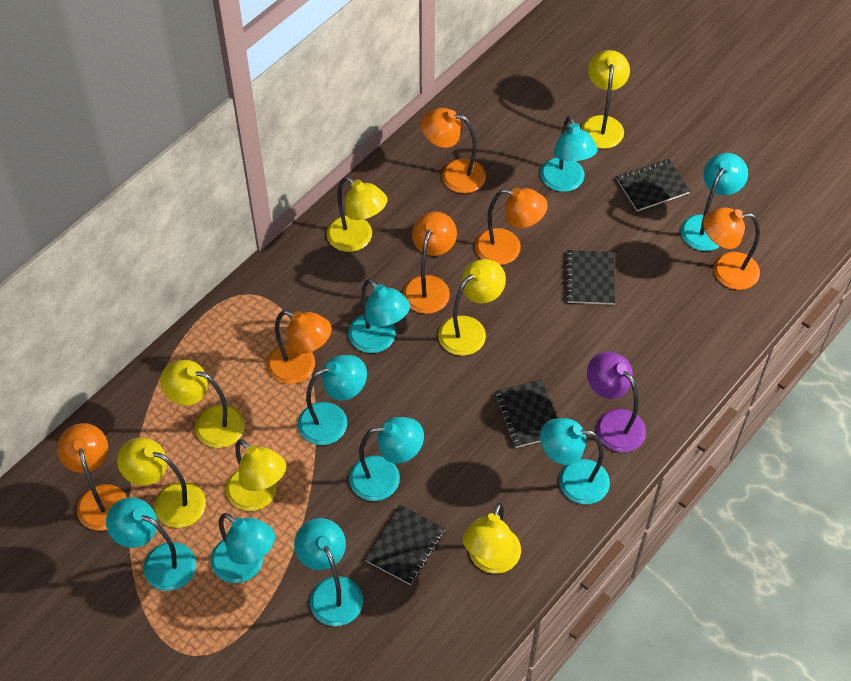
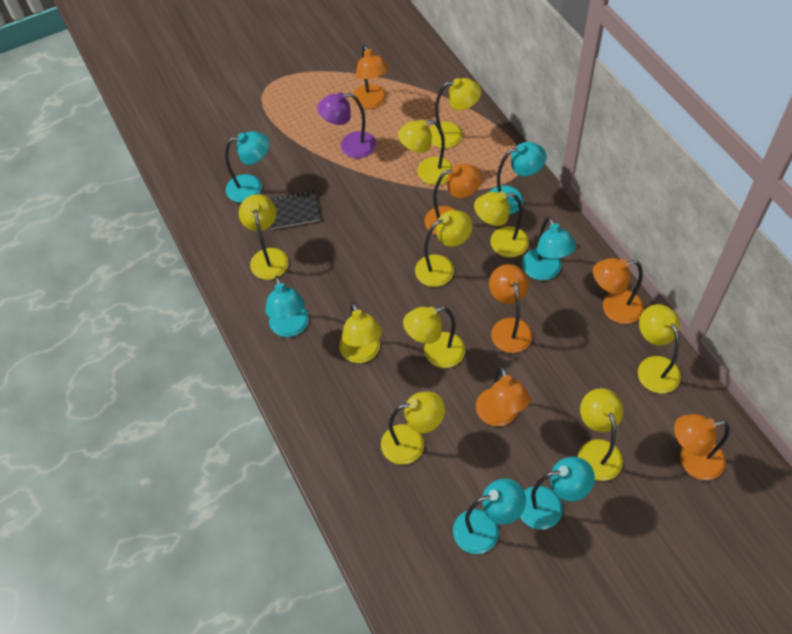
black notebook: 4 -> 1
turquoise lamp: 9 -> 6
yellow lamp: 7 -> 10

